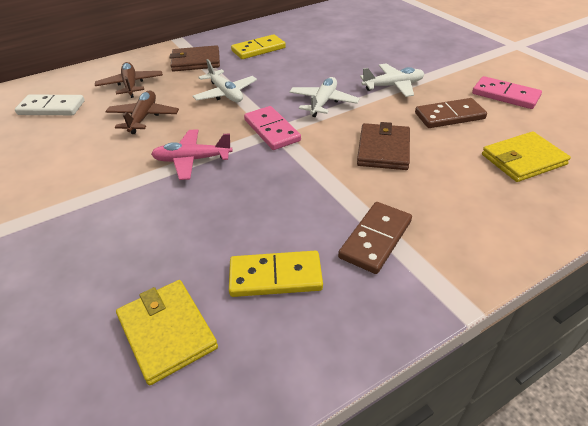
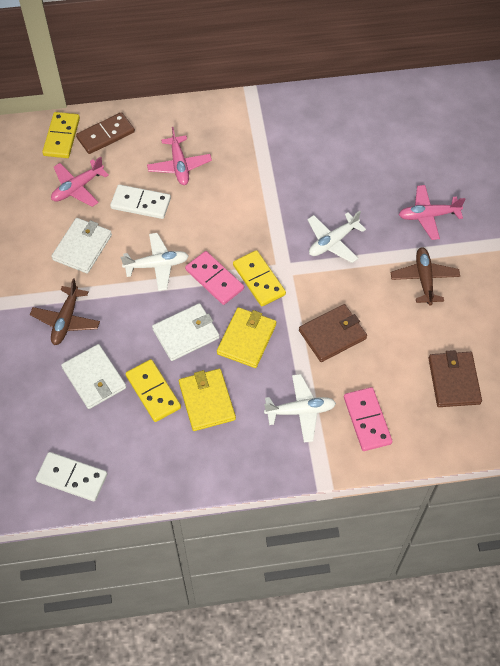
brown domino: 2 -> 1
pink plane: 1 -> 3
white domino: 1 -> 2
white wallet: 0 -> 3
yellow domino: 2 -> 3

